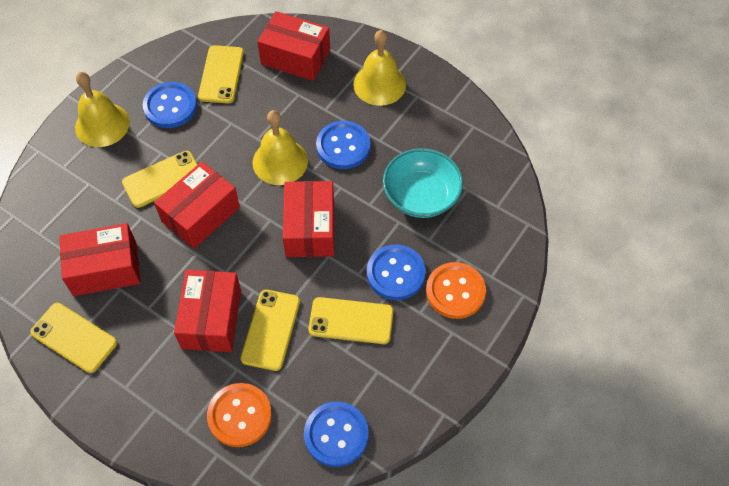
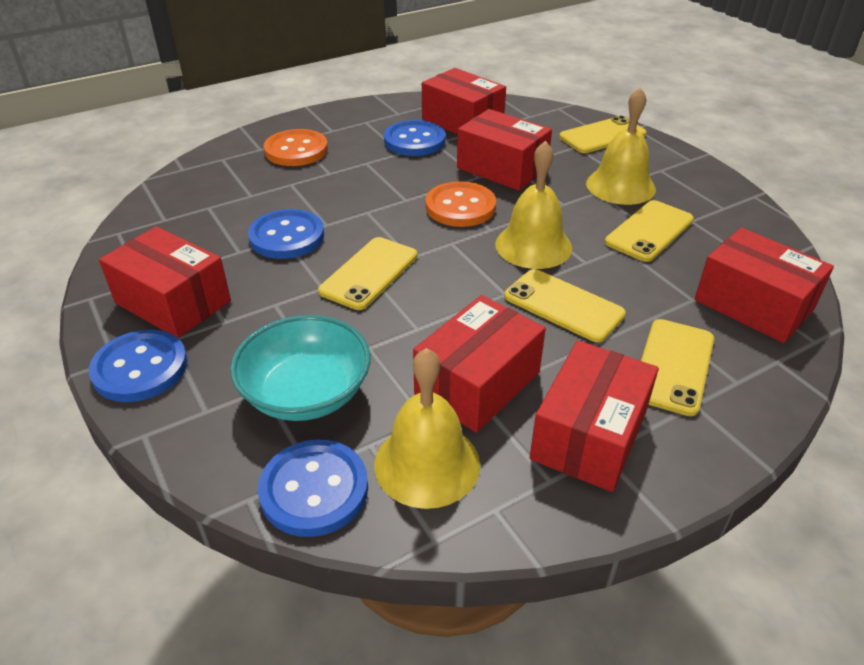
red box: 5 -> 6

